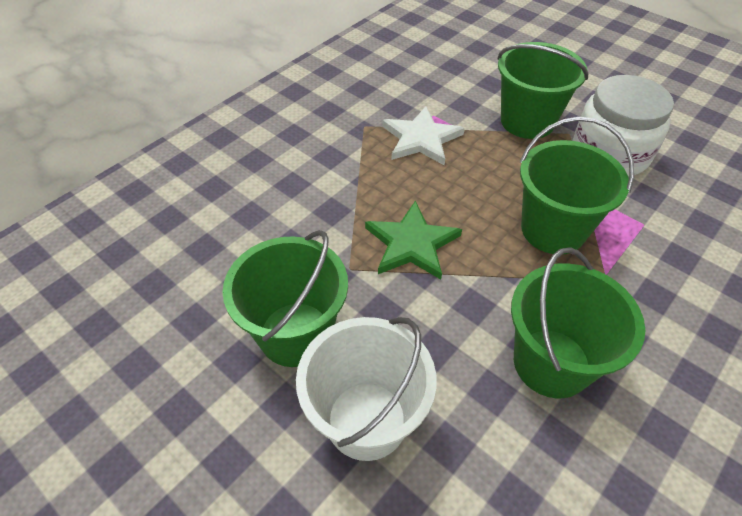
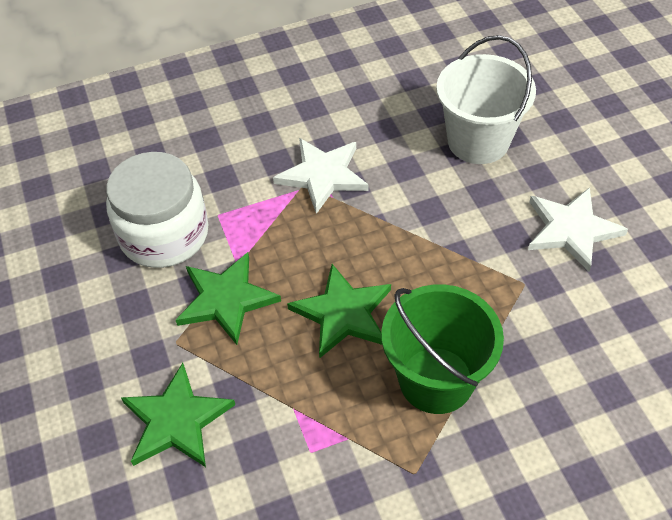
green bucket: 4 -> 1
green star: 1 -> 3
white star: 1 -> 2

